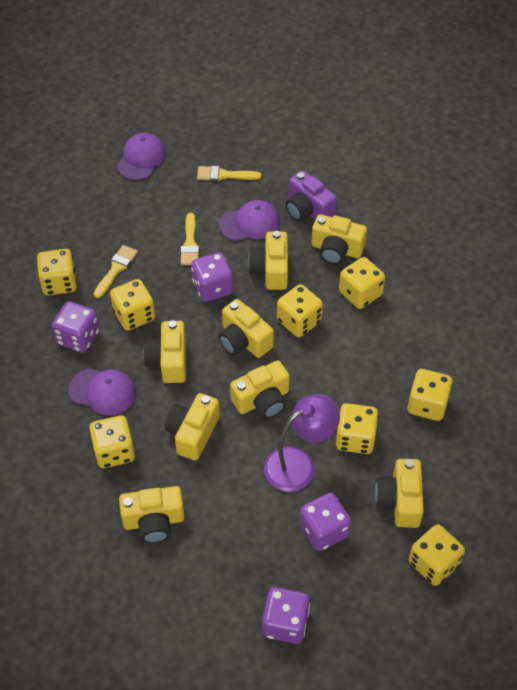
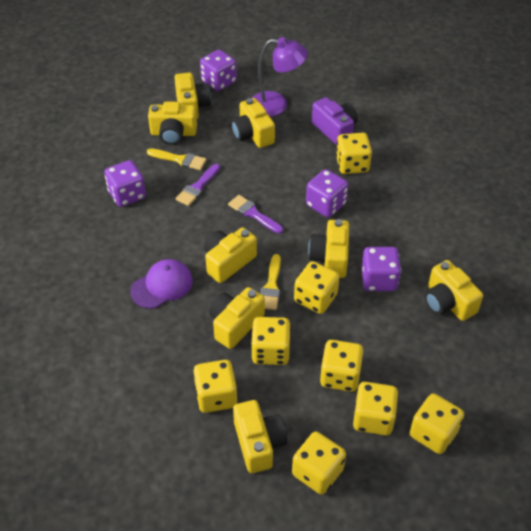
purple brush: 0 -> 2
purple cap: 3 -> 1
yellow brush: 3 -> 2

